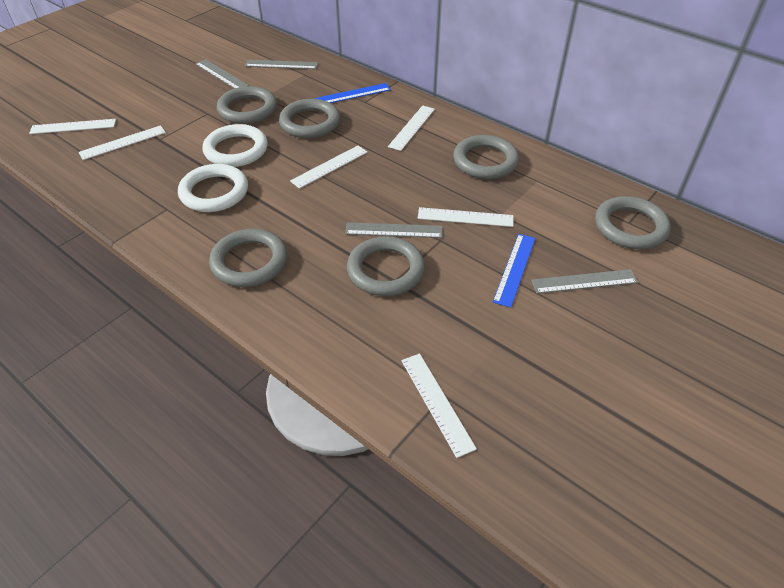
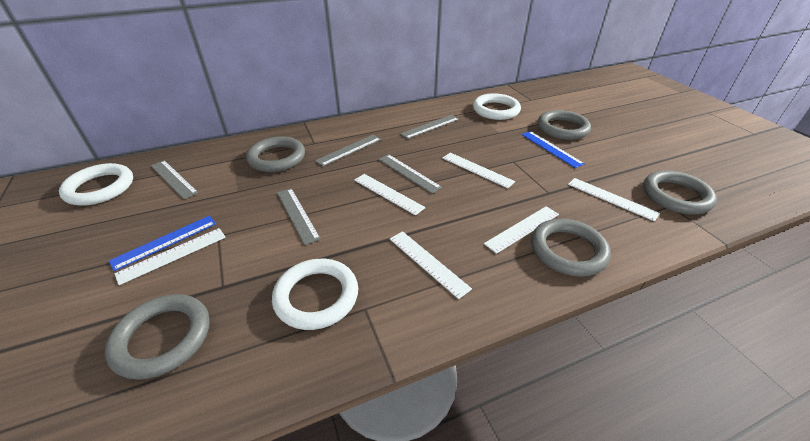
grey ring: 6 -> 5
grey ruler: 4 -> 5
white ring: 2 -> 3

